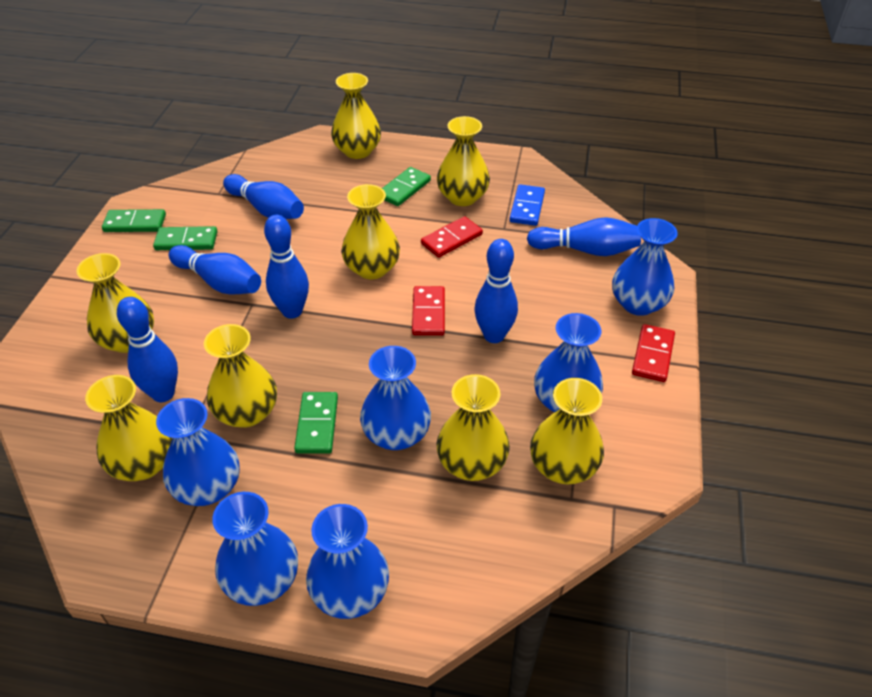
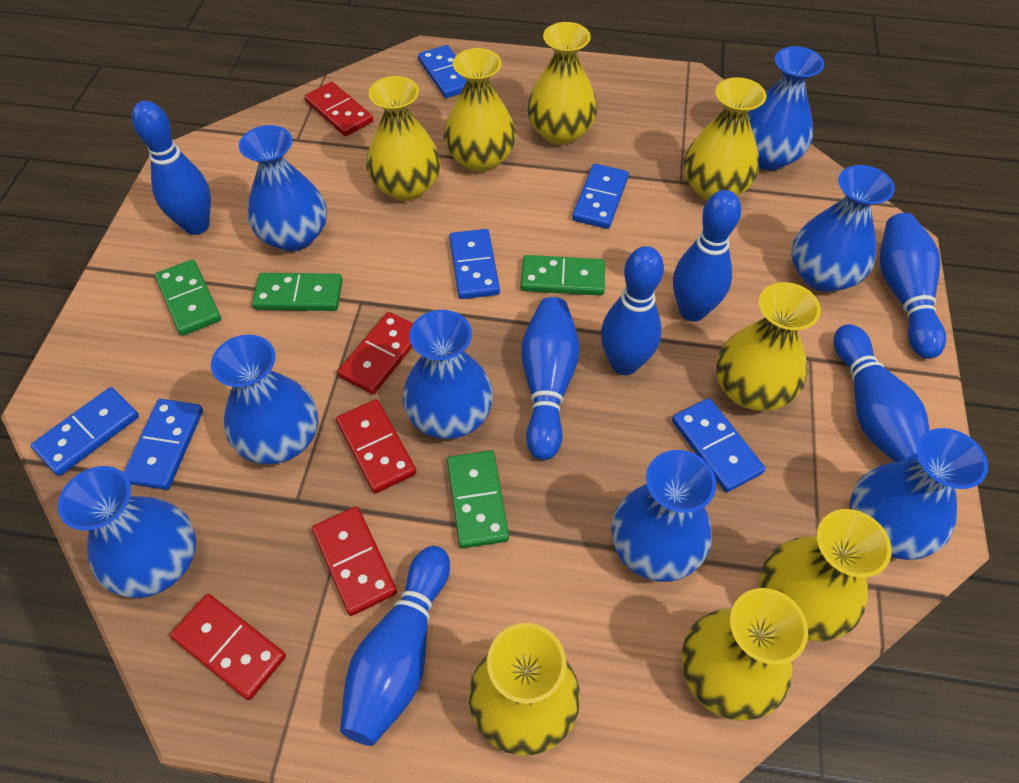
blue bowling pin: 6 -> 7
blue domino: 1 -> 6
blue vase: 6 -> 8
red domino: 3 -> 5

